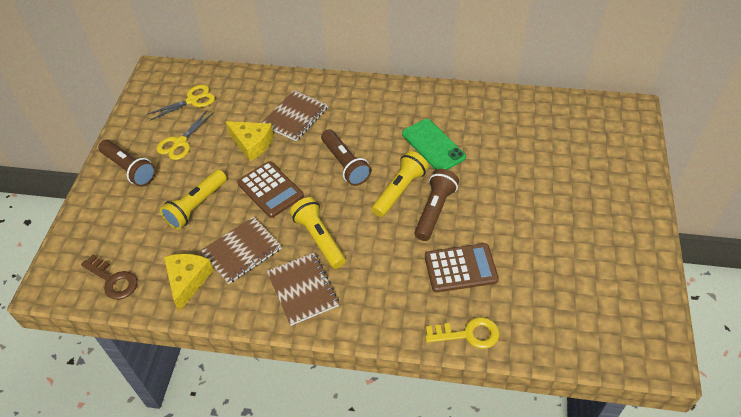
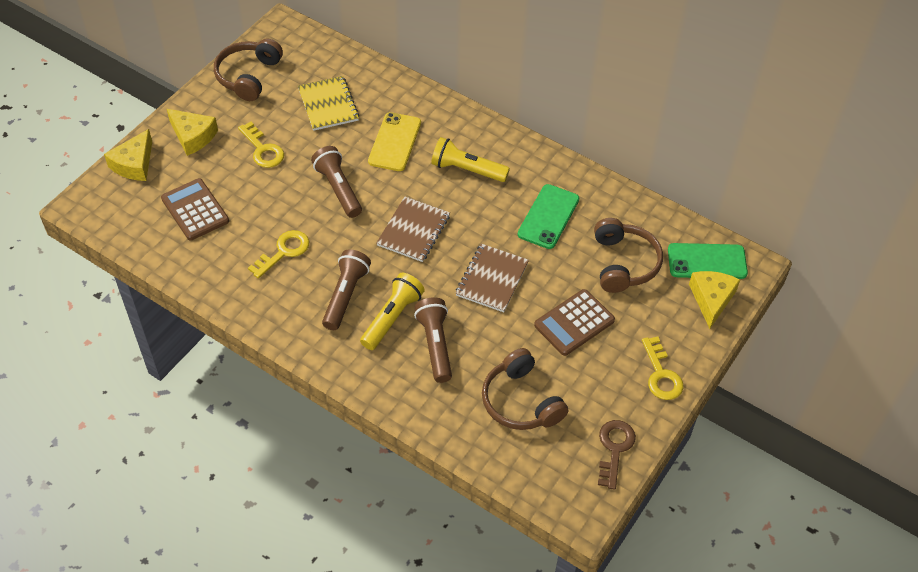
brown headphones: 0 -> 3
brown notebook: 3 -> 2
green phone: 1 -> 2
yellow cheese: 2 -> 3
yellow flashlight: 3 -> 2
yellow key: 1 -> 3
yellow notebook: 0 -> 1
yellow phone: 0 -> 1
yellow scissors: 2 -> 0

